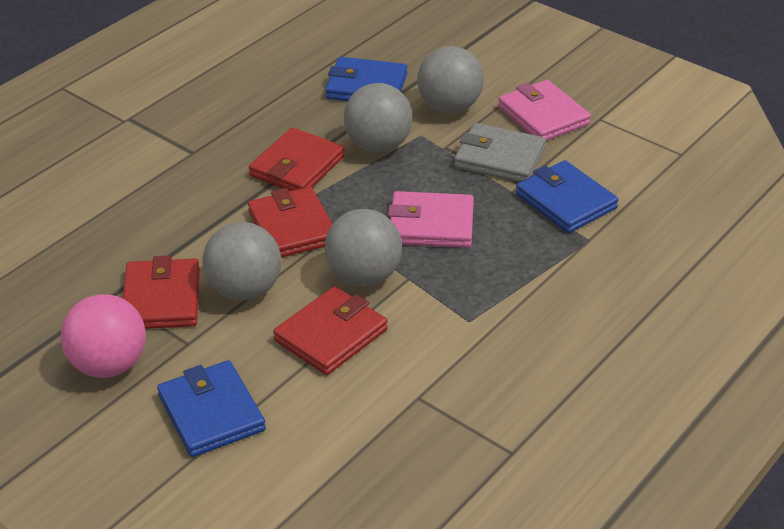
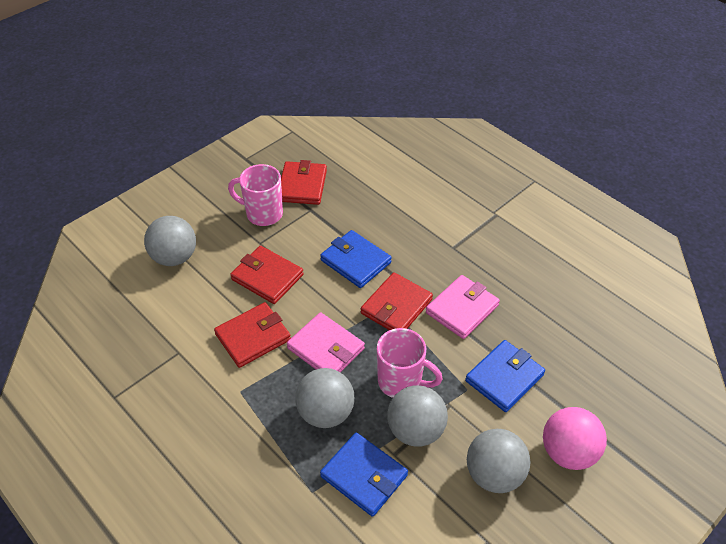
grey wallet: 1 -> 0
pink mug: 0 -> 2

